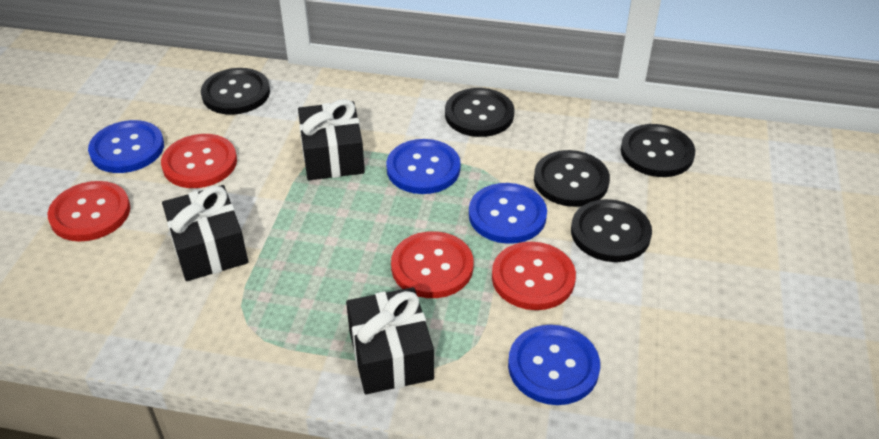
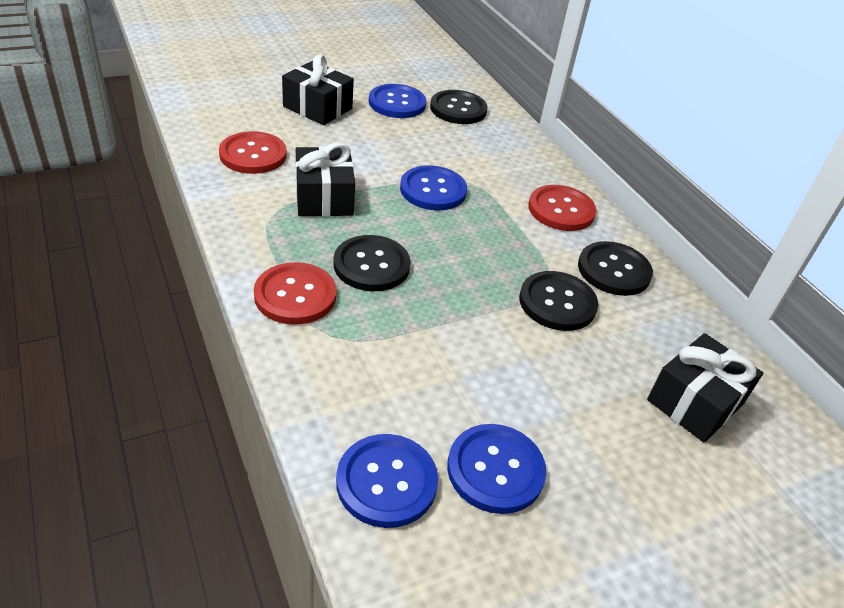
black button: 5 -> 4
red button: 4 -> 3

